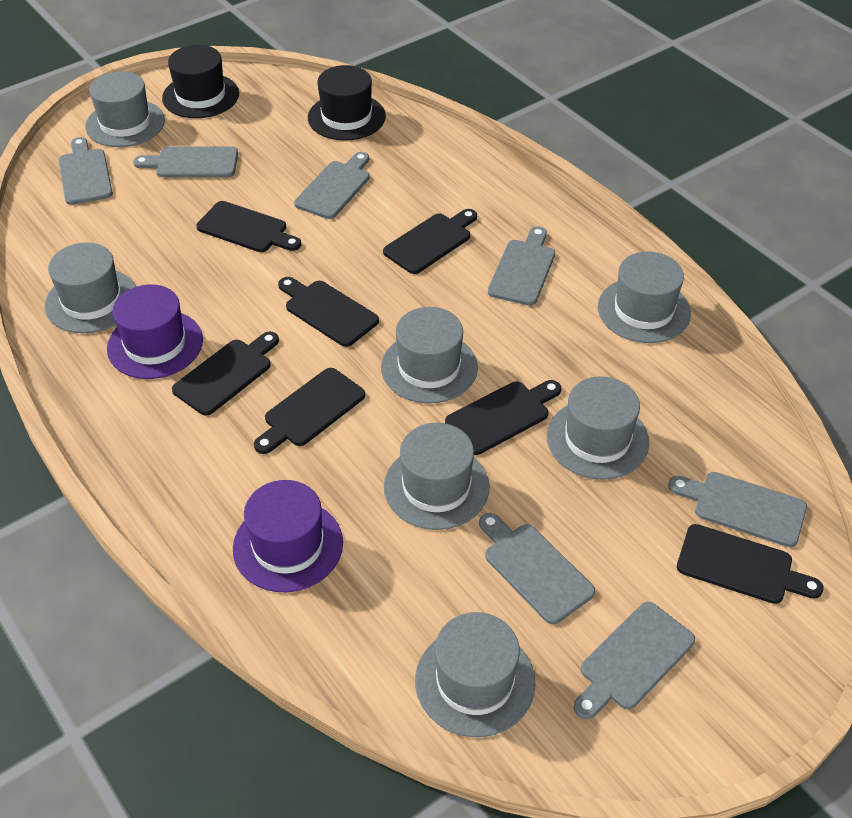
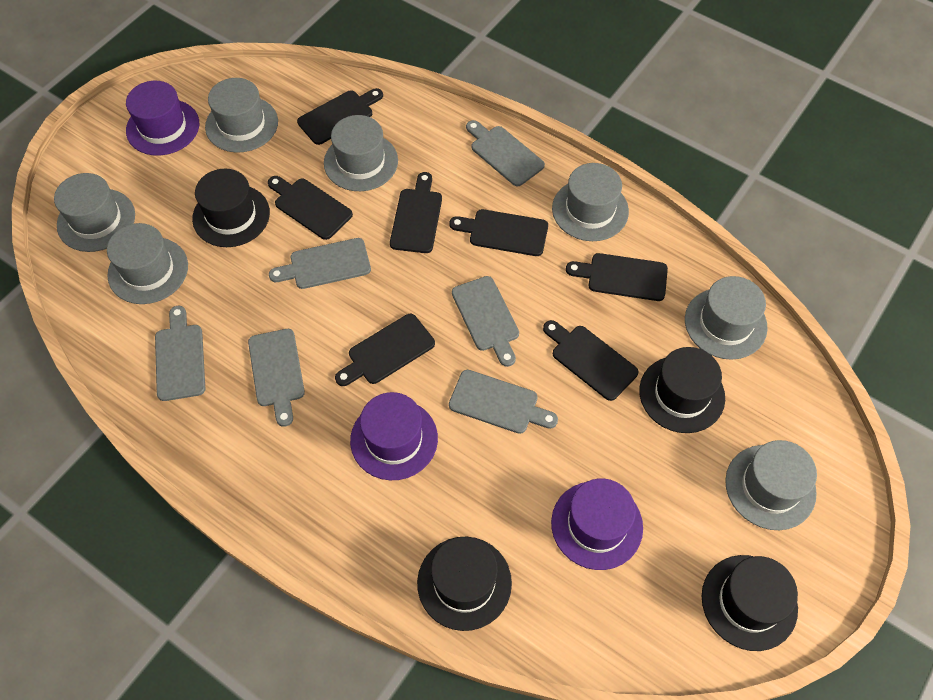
black hat: 2 -> 4
grey cutting board: 7 -> 6
purple hat: 2 -> 3

